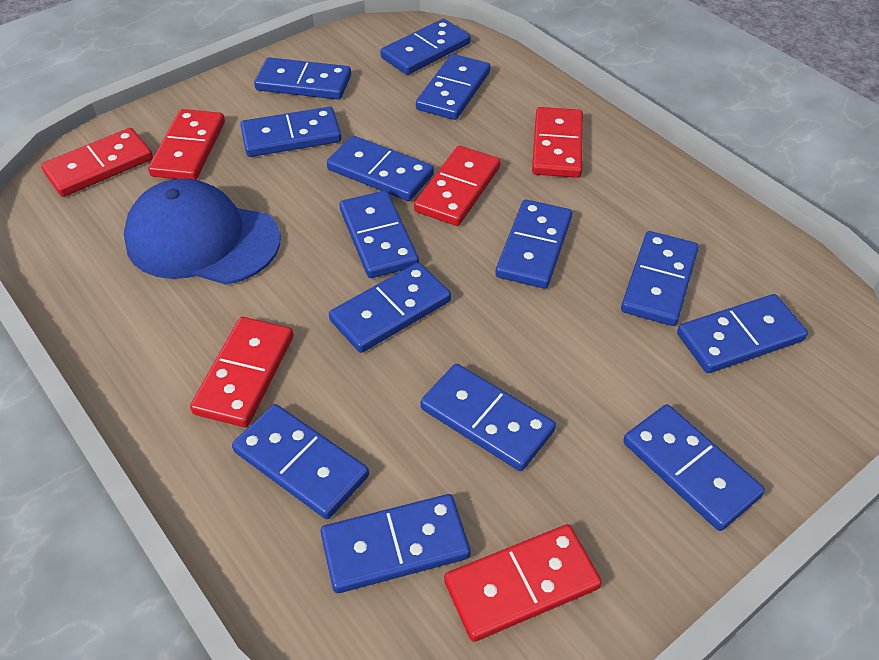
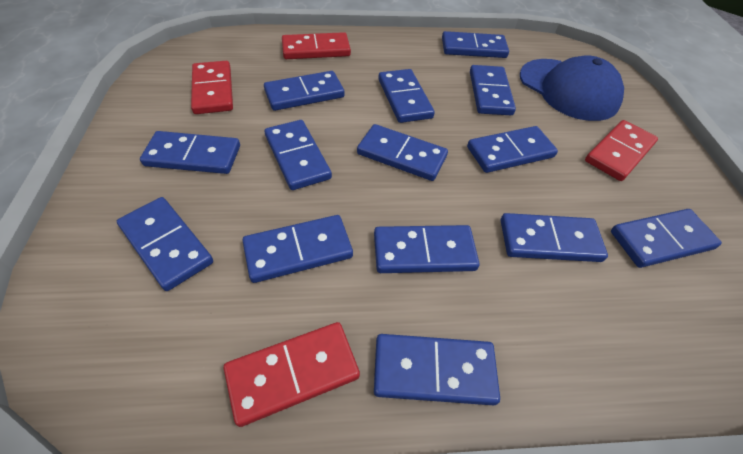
red domino: 6 -> 4

